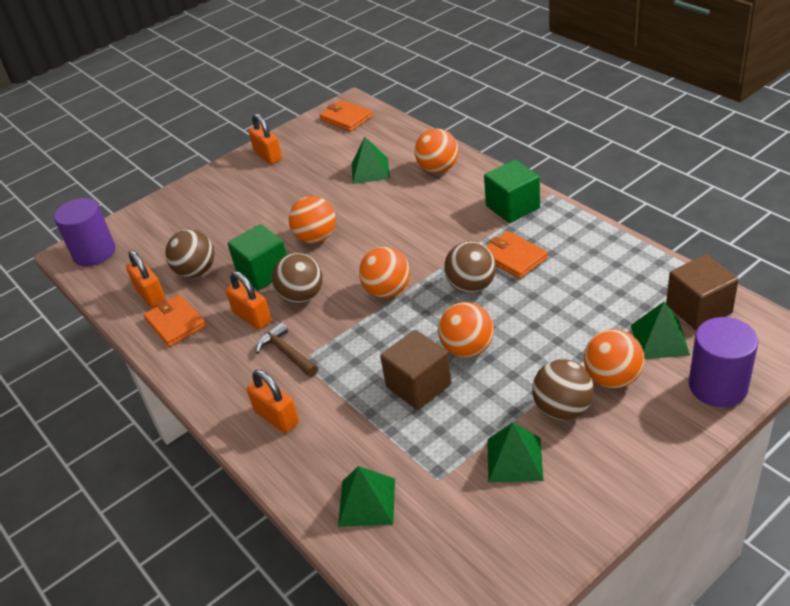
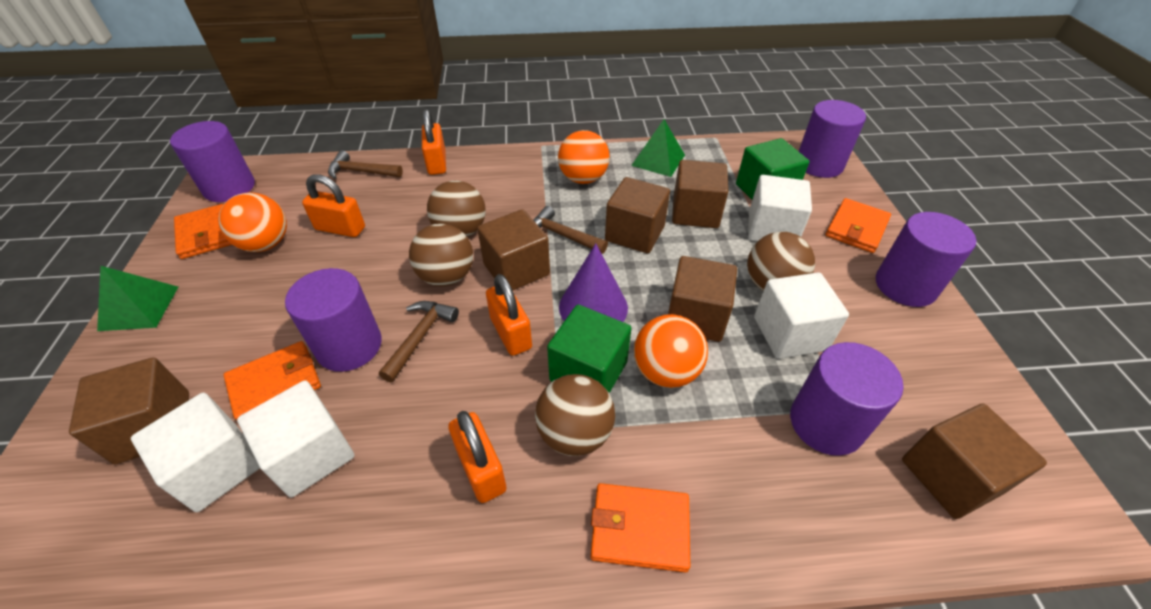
brown cube: 2 -> 6
brown hammer: 1 -> 3
green pyramid: 4 -> 2
orange ball: 5 -> 3
orange wallet: 3 -> 4
purple cone: 0 -> 1
purple cylinder: 2 -> 5
white cube: 0 -> 4

